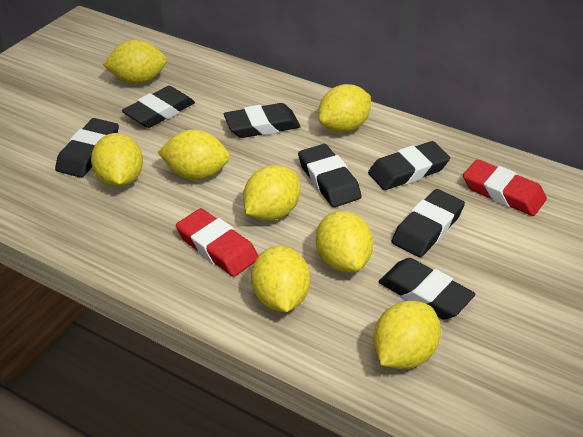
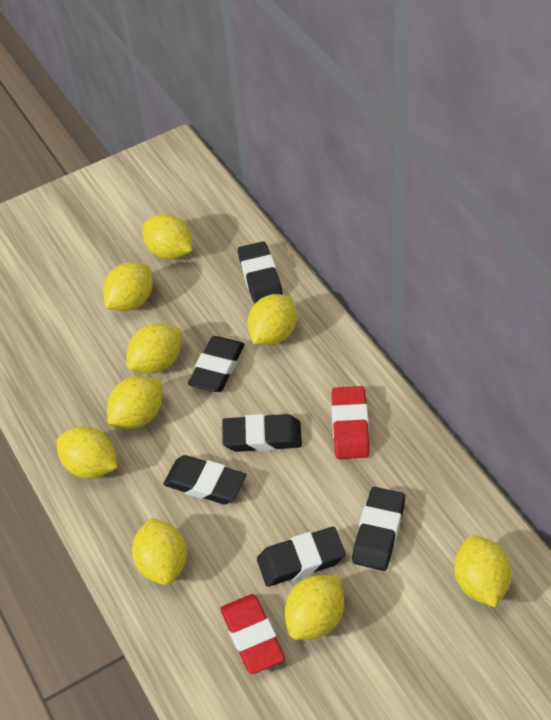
black eraser: 7 -> 6
yellow lemon: 8 -> 9

